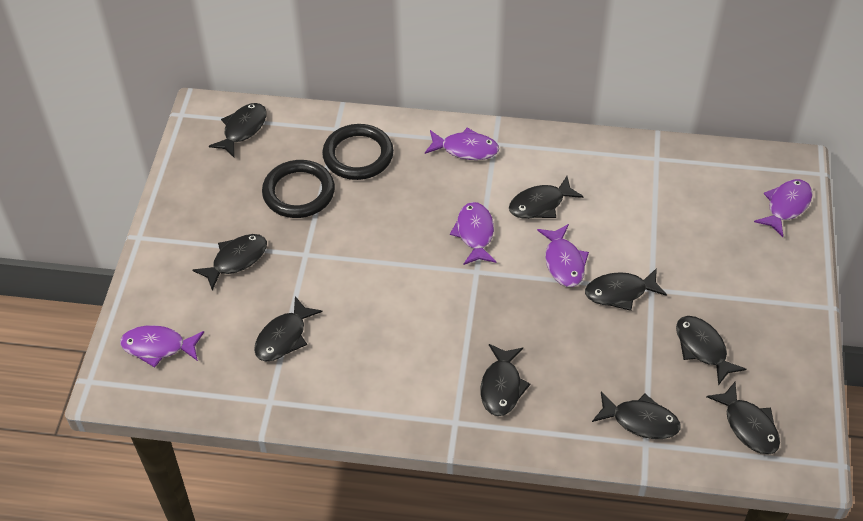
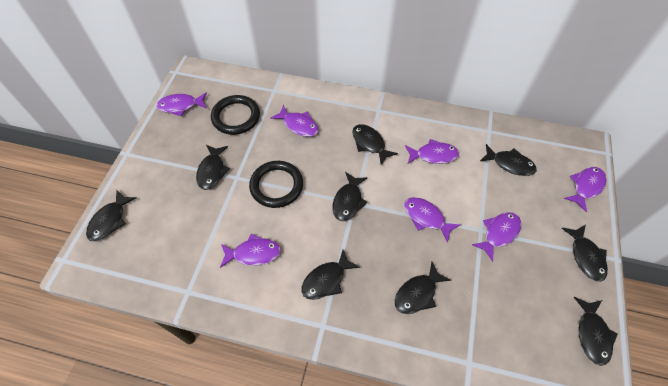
purple fish: 5 -> 7

